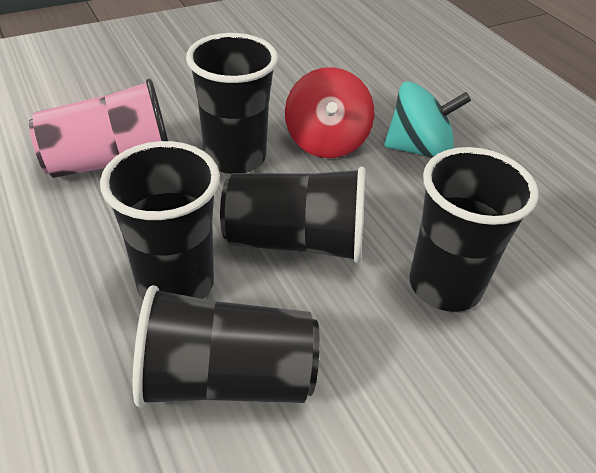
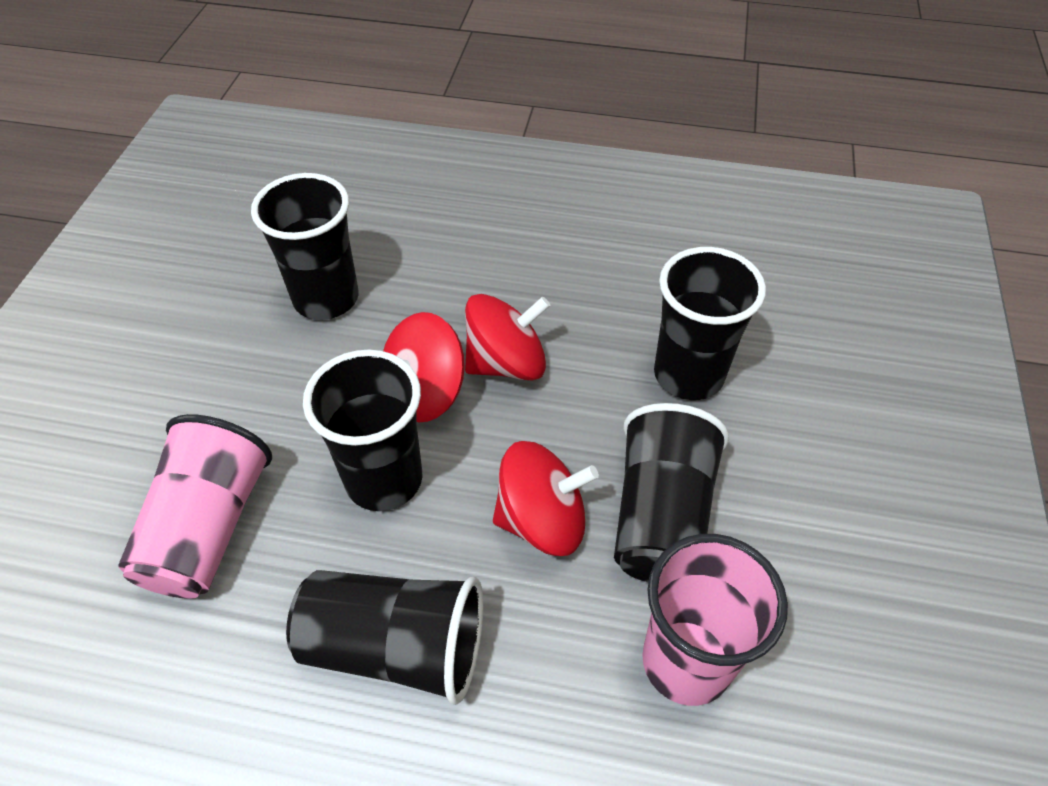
pink cup: 1 -> 2
red spinning top: 1 -> 3
turquoise spinning top: 1 -> 0

